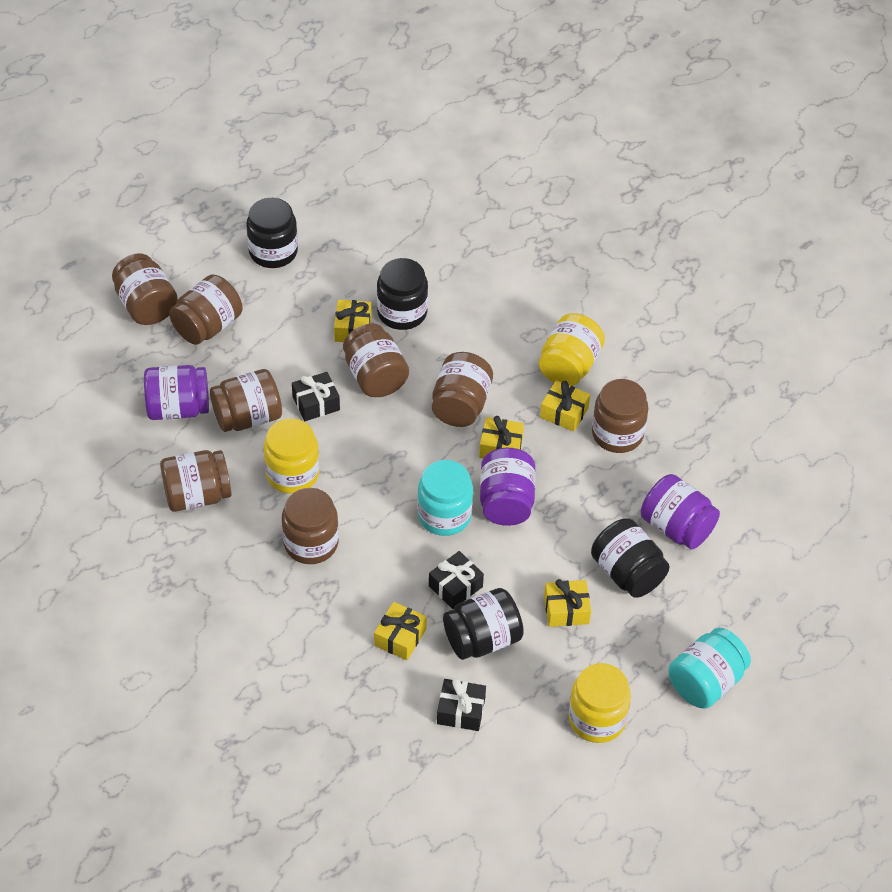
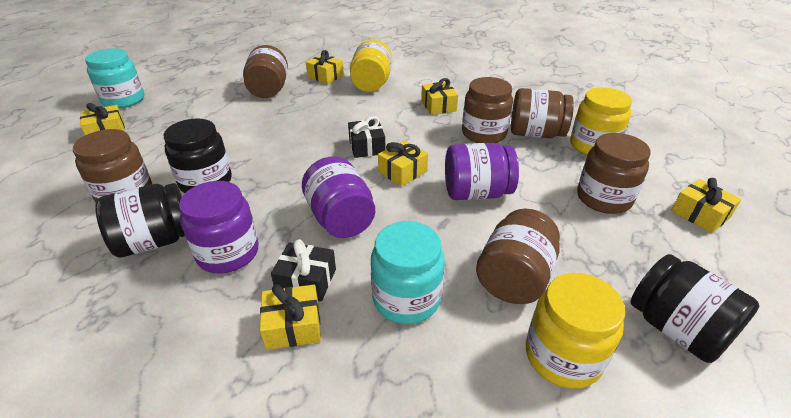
black gift: 3 -> 2
black jar: 4 -> 3
brown jar: 8 -> 6
yellow gift: 5 -> 6

